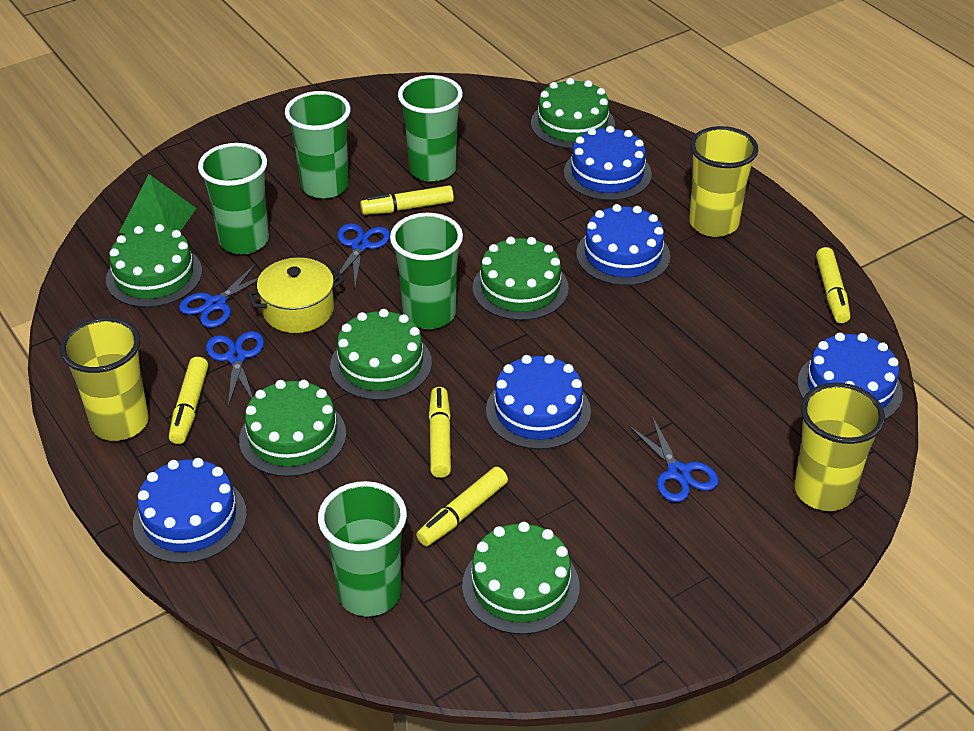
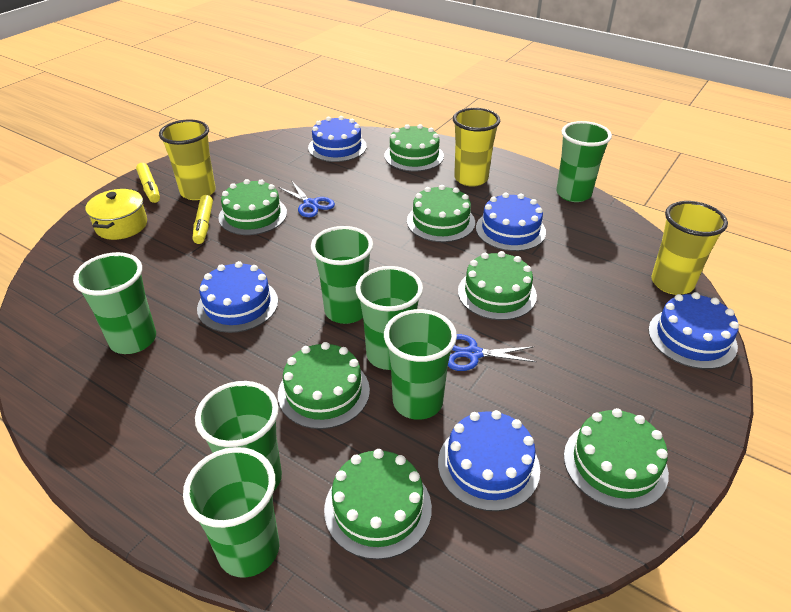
blue scissors: 4 -> 2
green cake: 6 -> 7
green cup: 5 -> 7
green pyramid: 1 -> 0
yellow marker: 5 -> 2

